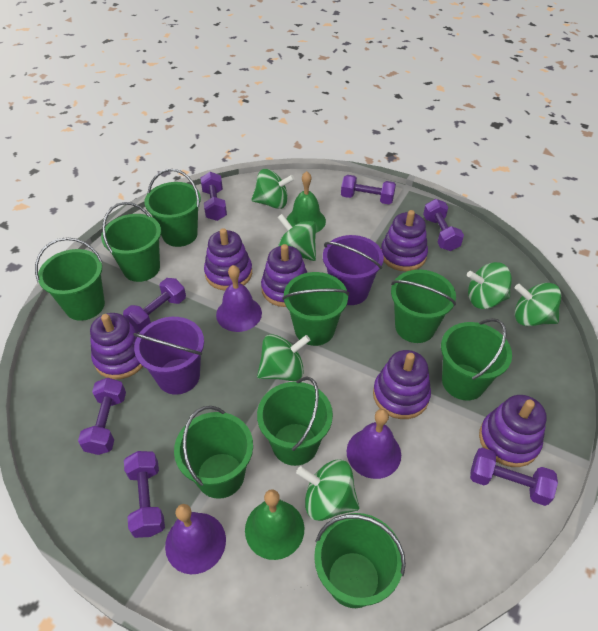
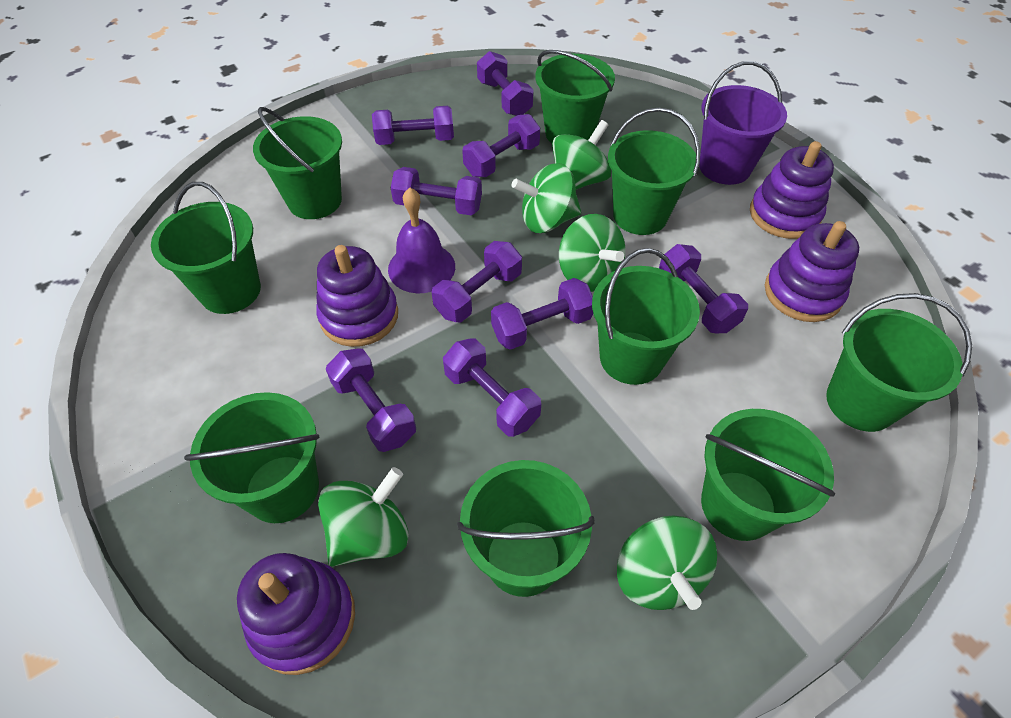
green bell: 2 -> 0
green spinning top: 6 -> 5
purple bell: 3 -> 1
purple bucket: 2 -> 1
purple dumbbell: 7 -> 9
purple stacking toy: 6 -> 4

